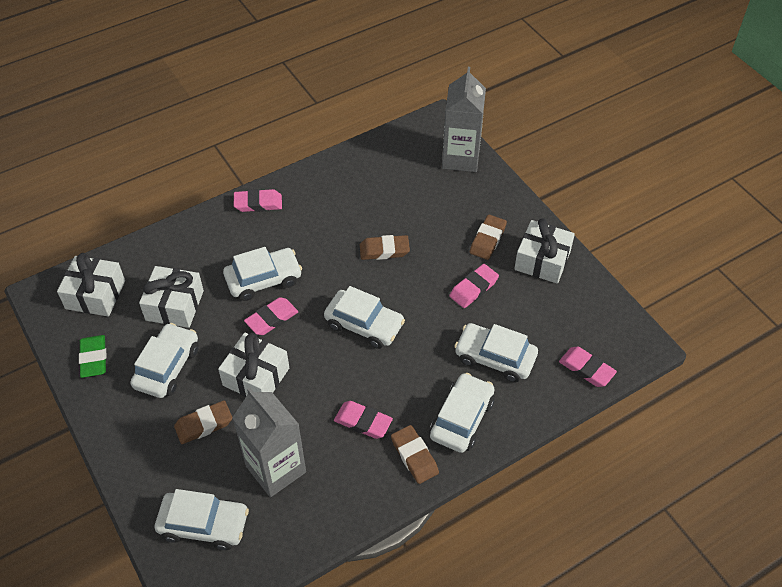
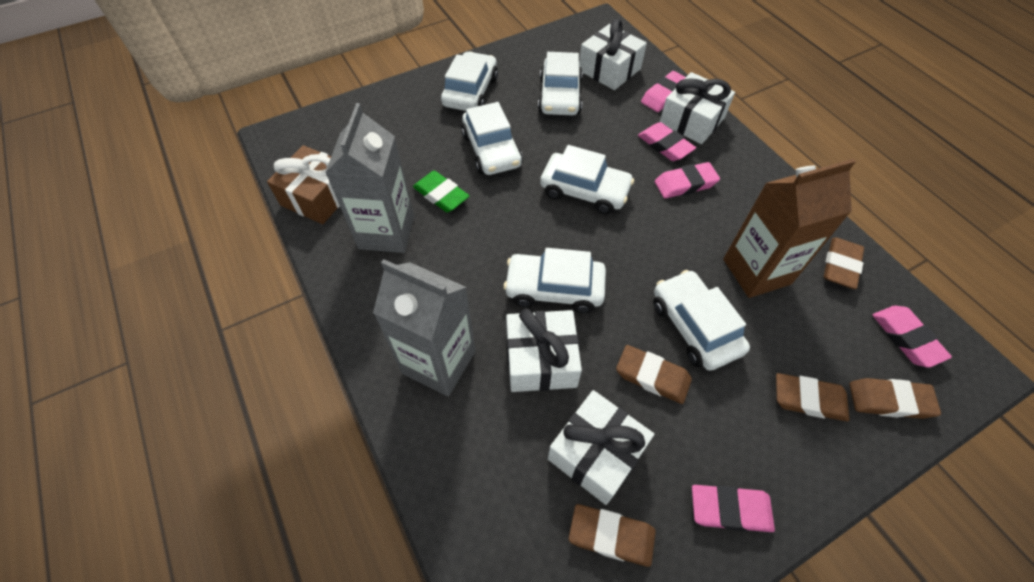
brown carton: 0 -> 1
brown eraser: 4 -> 5
brown gift: 0 -> 1

